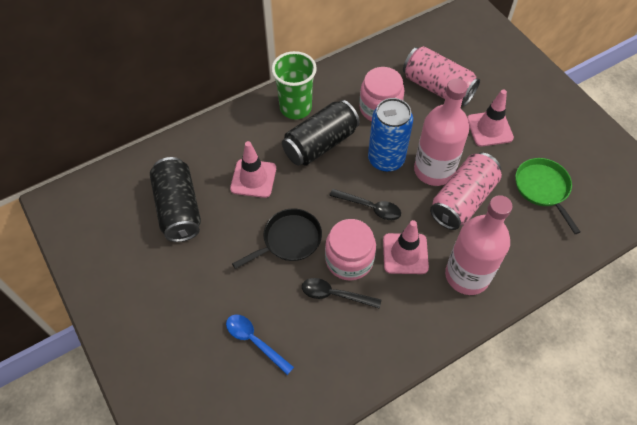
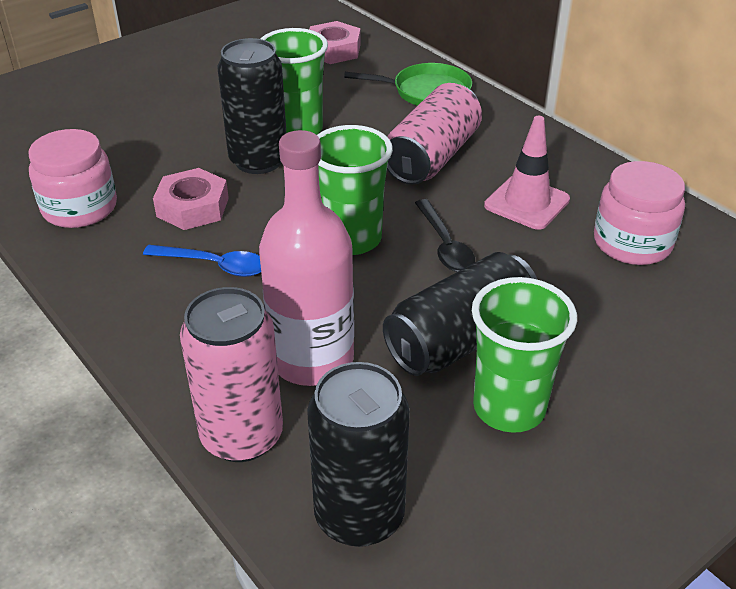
black can: 2 -> 3
black pan: 1 -> 0
black spoon: 2 -> 1
blue can: 1 -> 0
green cup: 1 -> 3
pink bottle: 2 -> 1
pink nut: 0 -> 2
pink traffic cone: 3 -> 1

